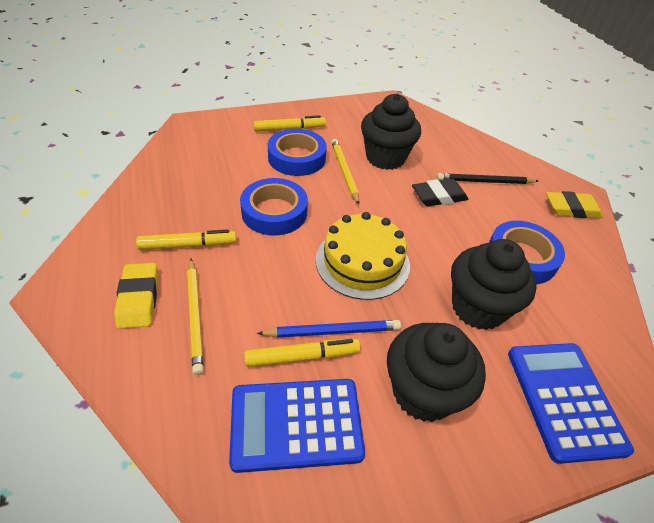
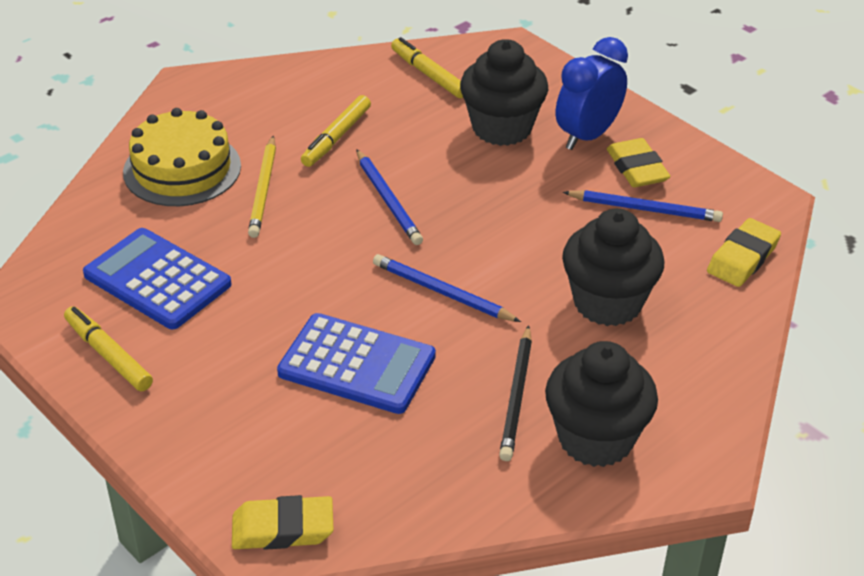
black eraser: 1 -> 0
blue clock: 0 -> 1
blue pencil: 1 -> 3
blue tape: 3 -> 0
yellow eraser: 2 -> 3
yellow pencil: 2 -> 1

